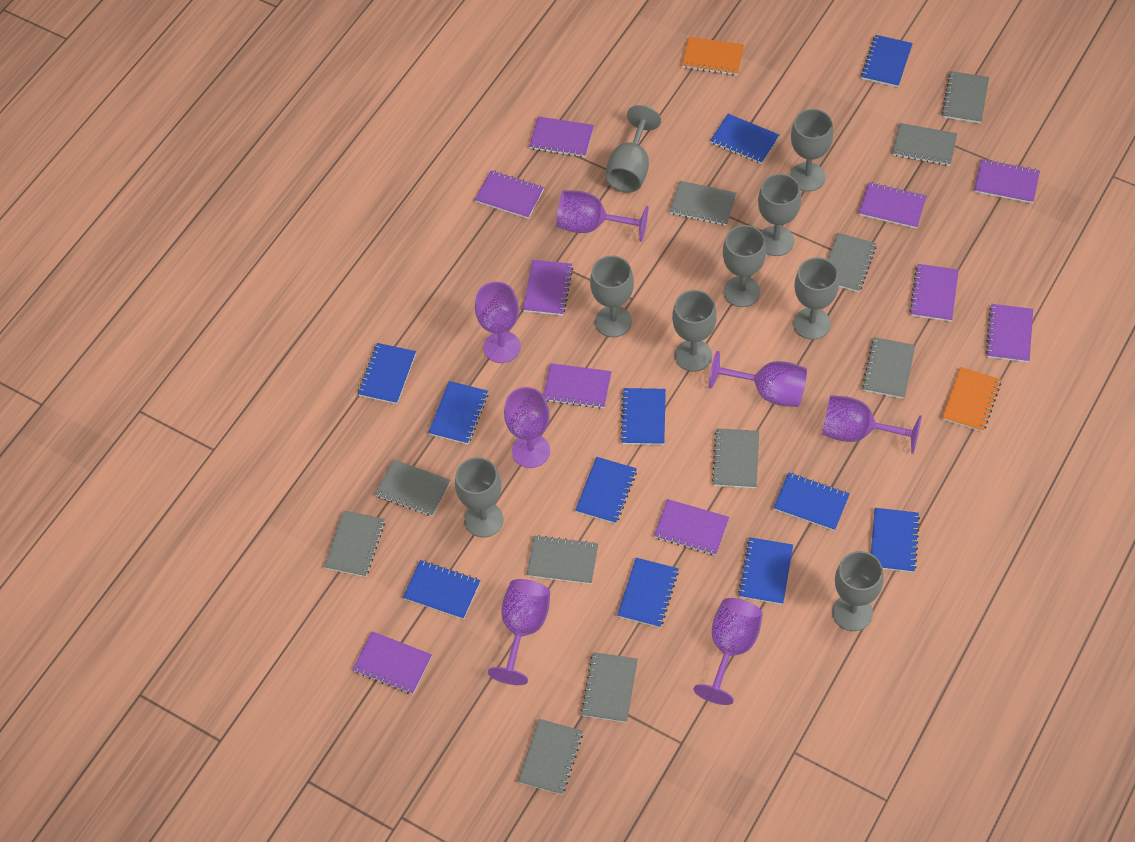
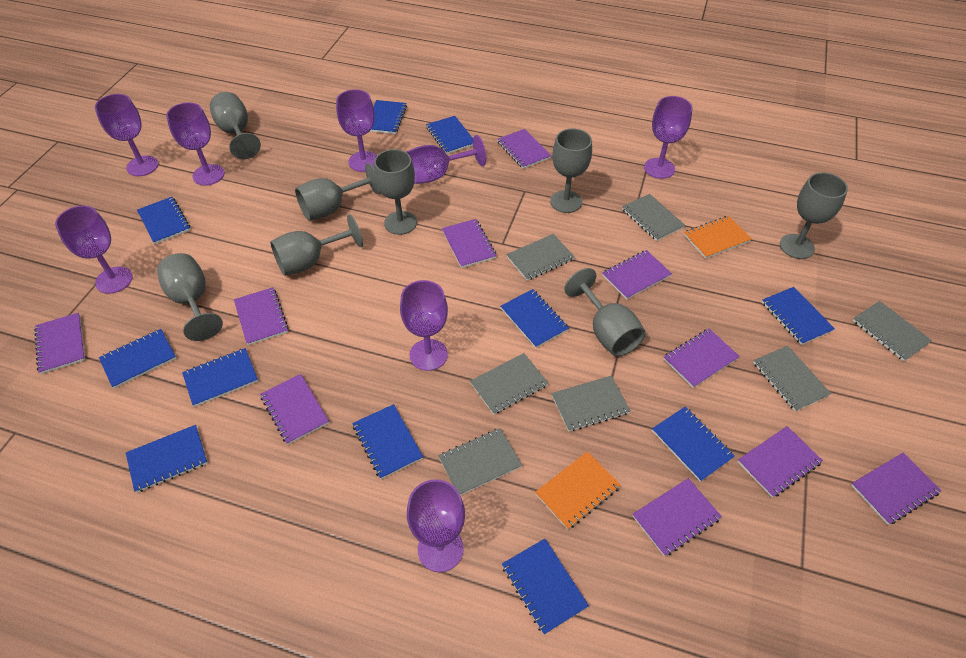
grey goblet: 9 -> 8
grey notebook: 11 -> 7
purple goblet: 7 -> 8

